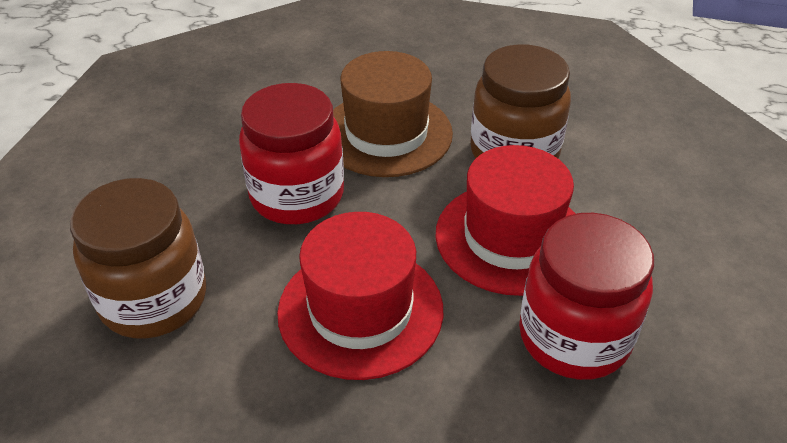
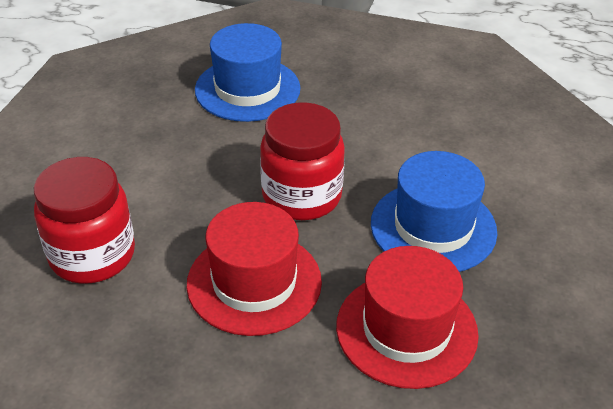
blue hat: 0 -> 2
brown hat: 1 -> 0
brown jar: 2 -> 0

